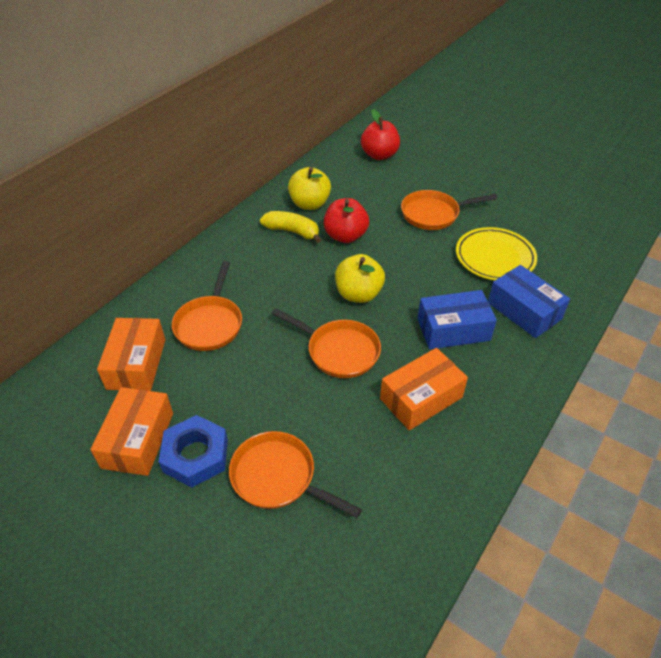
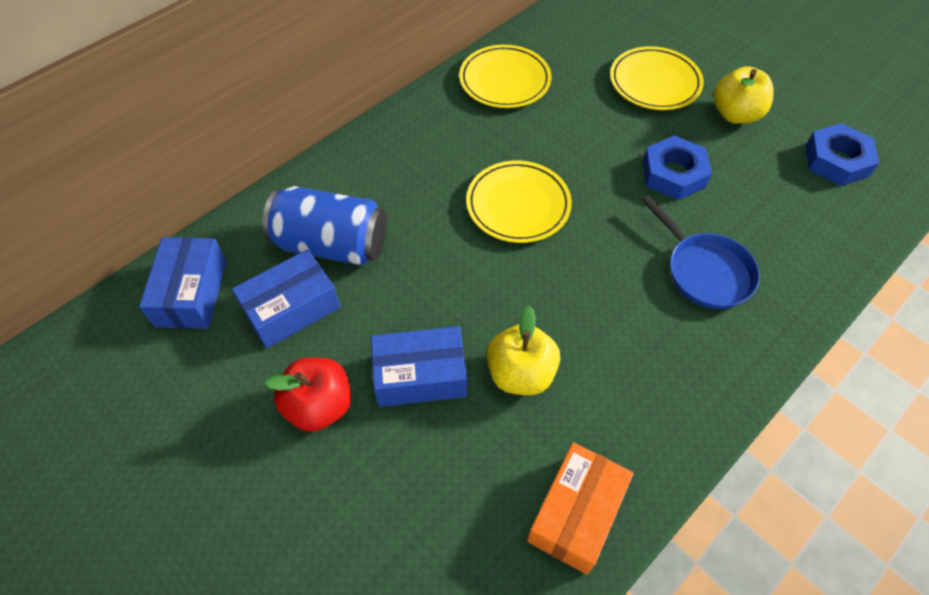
blue box: 2 -> 3
blue can: 0 -> 1
blue nut: 1 -> 2
blue pan: 0 -> 1
orange box: 3 -> 1
orange pan: 4 -> 0
red apple: 2 -> 1
yellow banana: 1 -> 0
yellow plate: 1 -> 3

